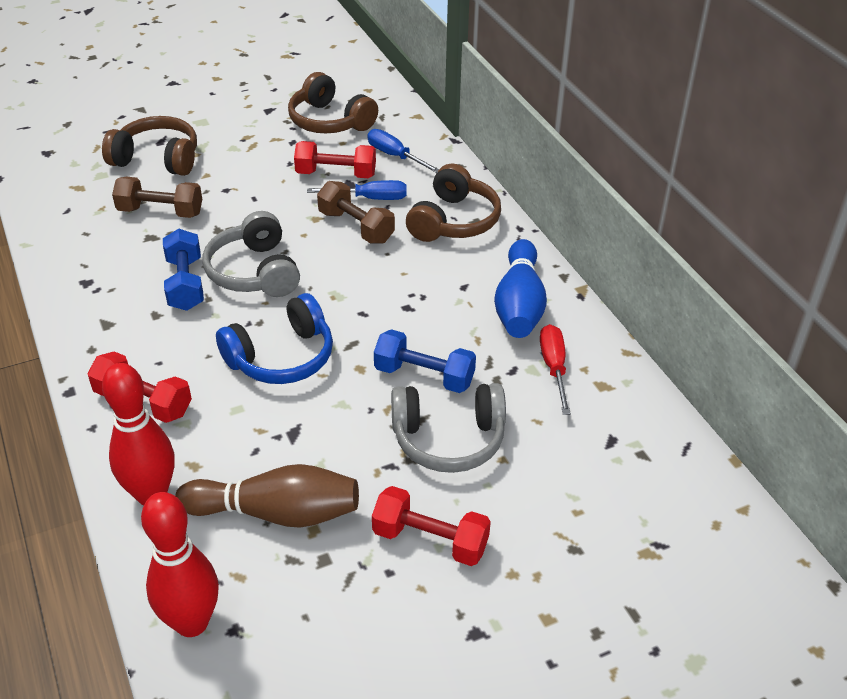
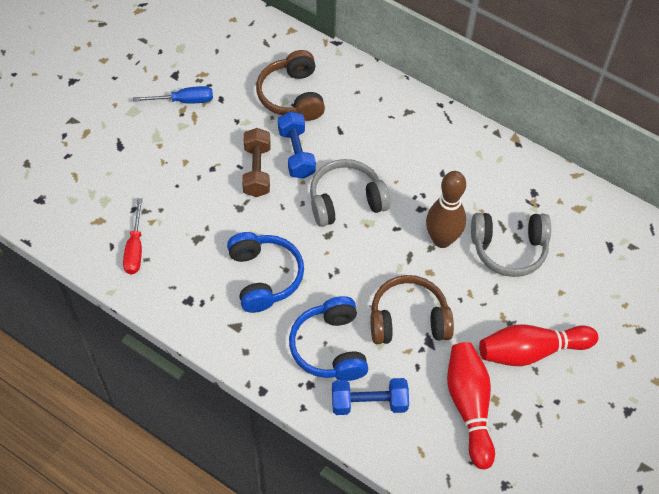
blue bowling pin: 1 -> 0
blue headphones: 1 -> 2
blue screwdriver: 2 -> 1
brown dumbbell: 2 -> 1
brown headphones: 3 -> 2
red dumbbell: 3 -> 0

